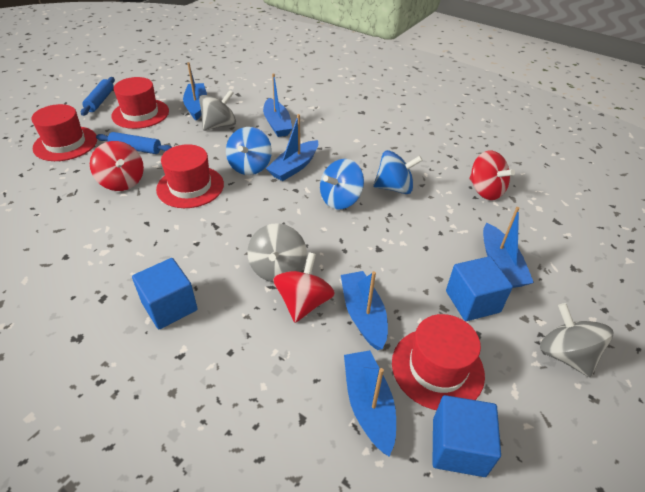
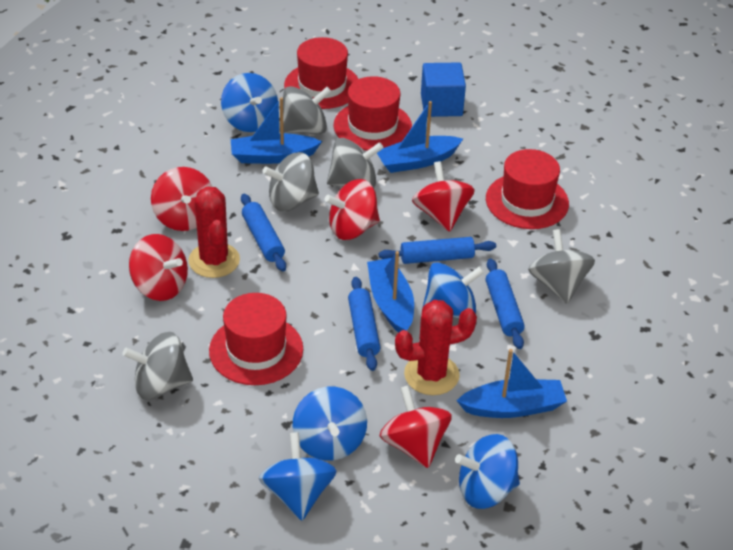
blue boat: 6 -> 4
blue cube: 3 -> 1
blue rolling pin: 2 -> 4
blue spinning top: 3 -> 5
grey spinning top: 3 -> 5
red cactus: 0 -> 2
red spinning top: 3 -> 5

